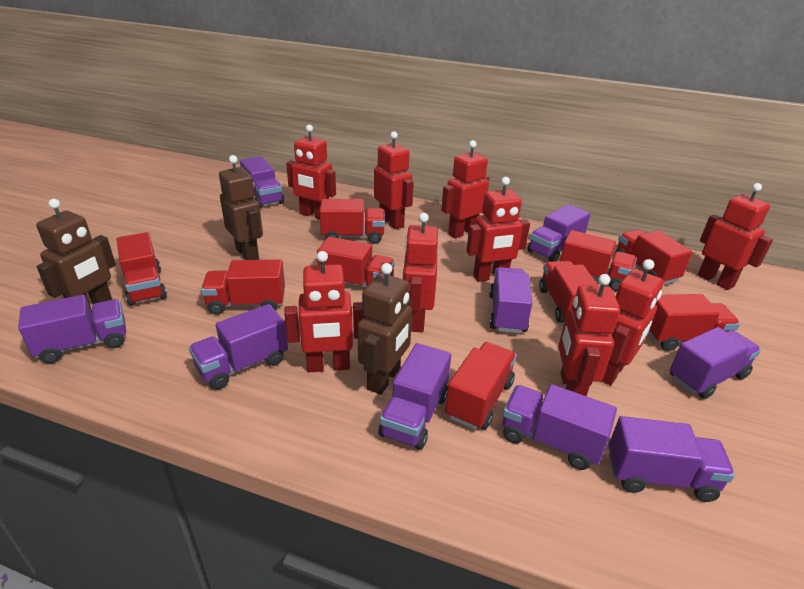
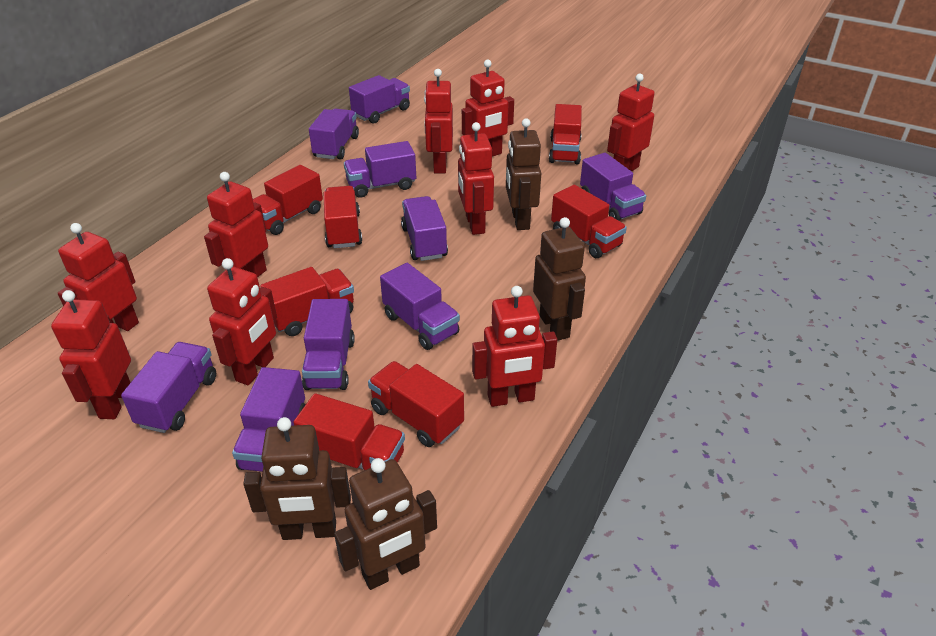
brown robot: 3 -> 4
red truck: 9 -> 7

